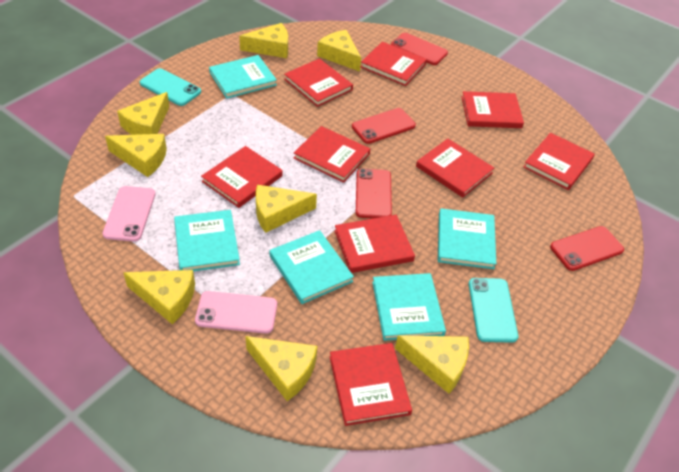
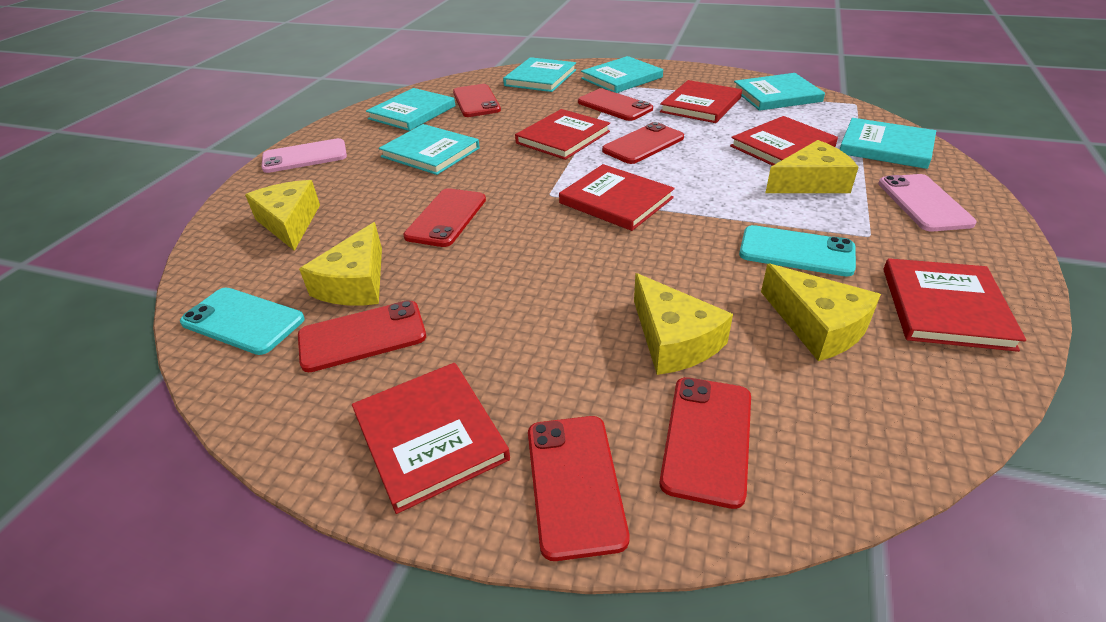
red book: 9 -> 6
red phone: 4 -> 7
turquoise book: 5 -> 6
yellow cheese: 8 -> 5

